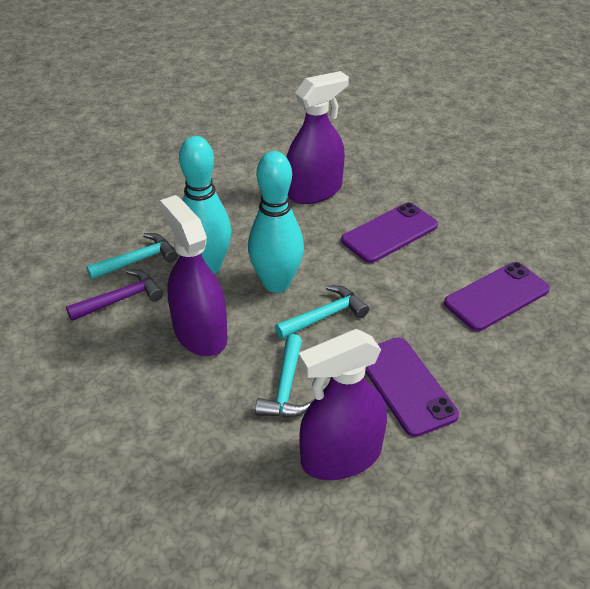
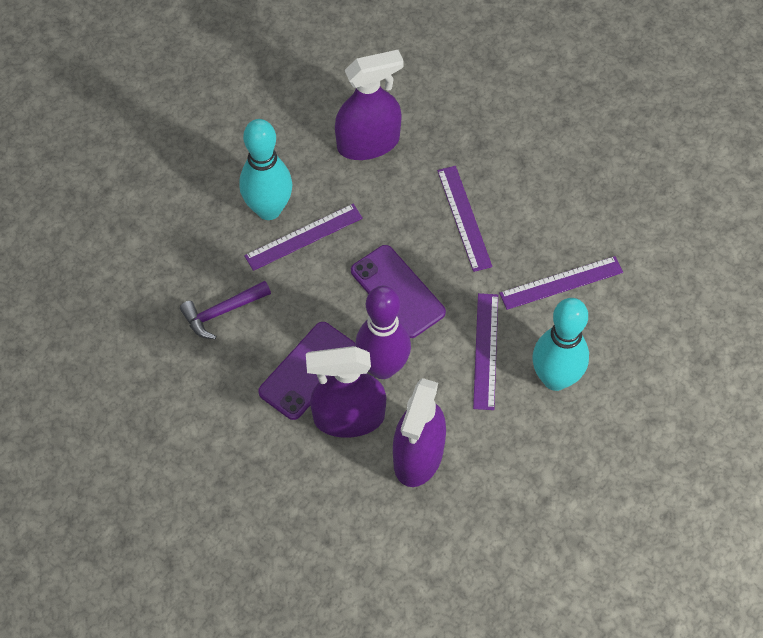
purple bowling pin: 0 -> 1
purple phone: 3 -> 2
purple ruler: 0 -> 4
turquoise hammer: 3 -> 0

